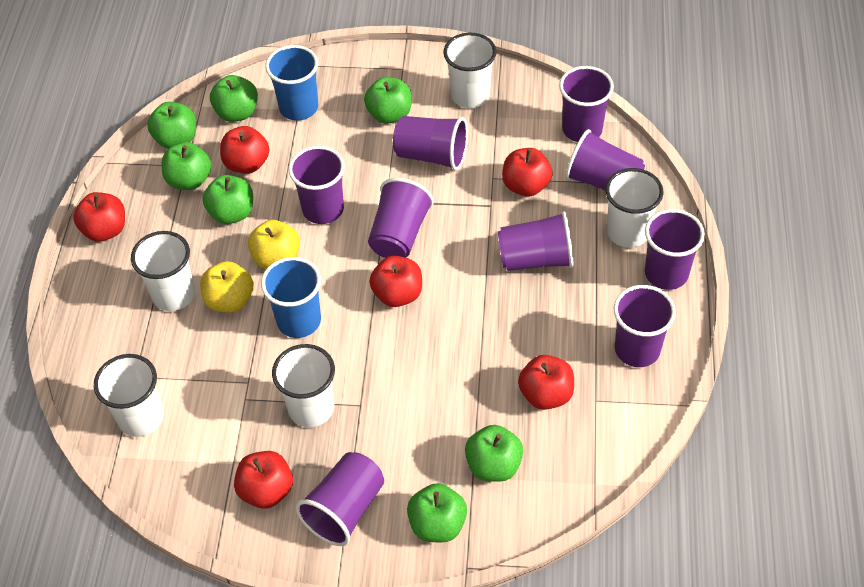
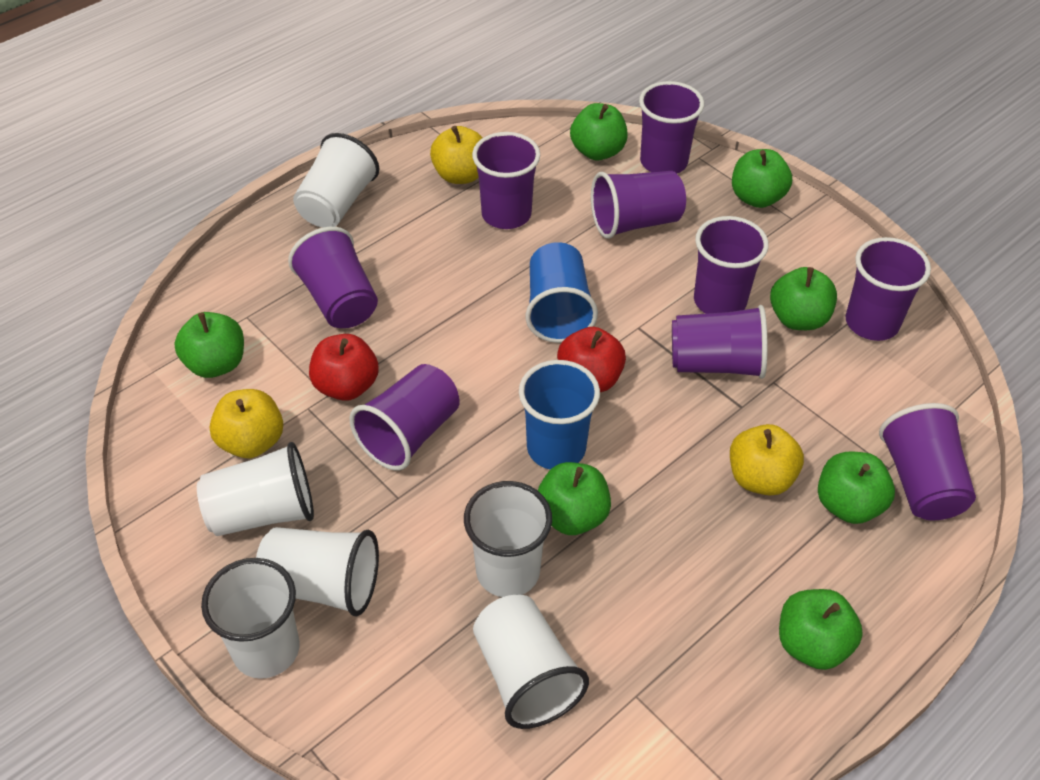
red apple: 6 -> 2
white cup: 5 -> 6
yellow apple: 2 -> 3

